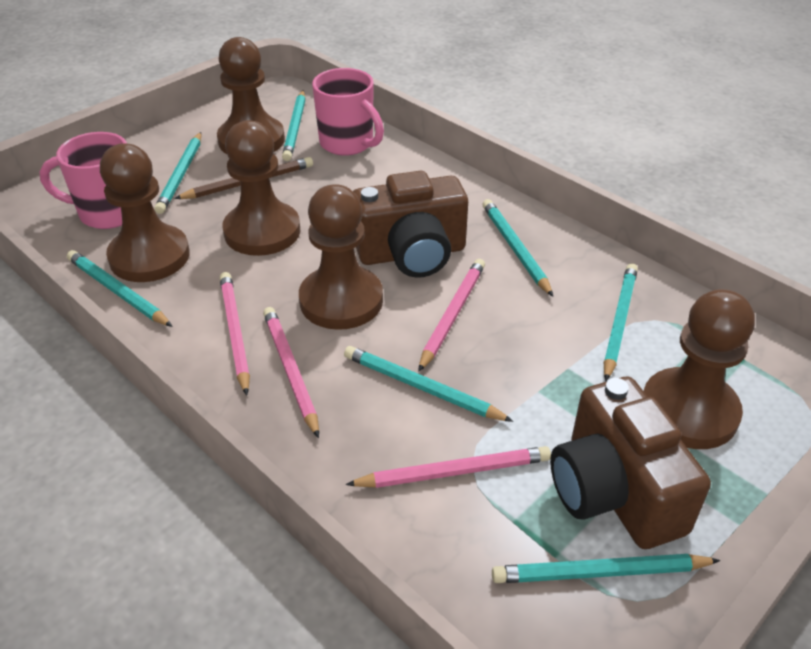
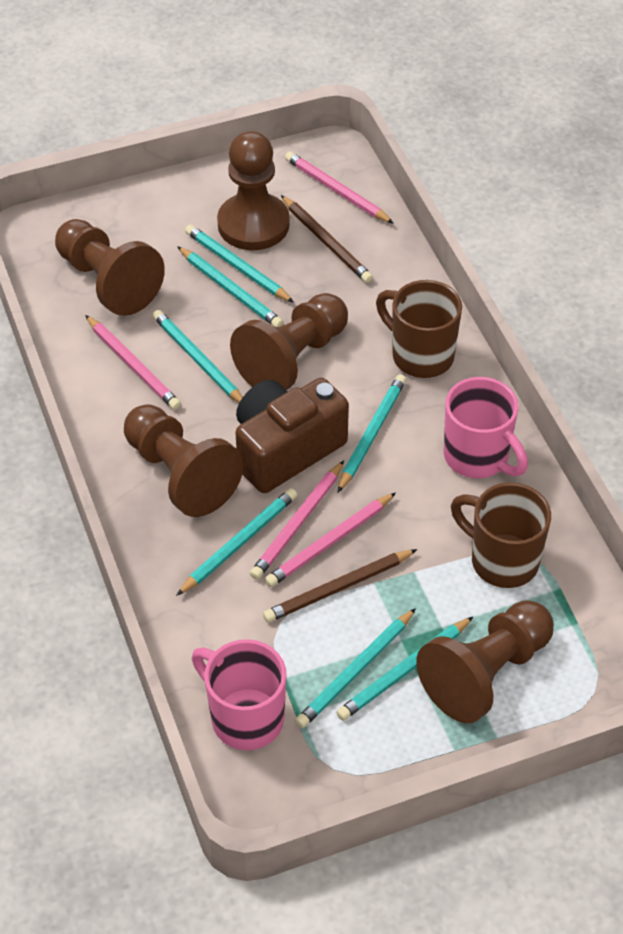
brown camera: 2 -> 1
brown mug: 0 -> 2
brown pencil: 1 -> 2

